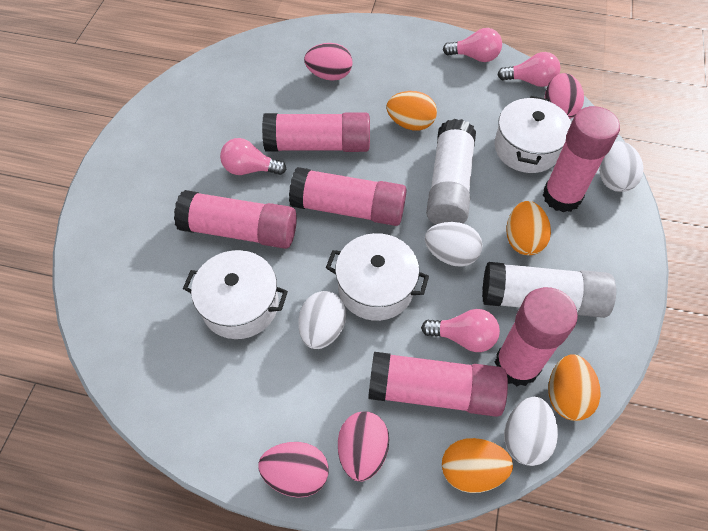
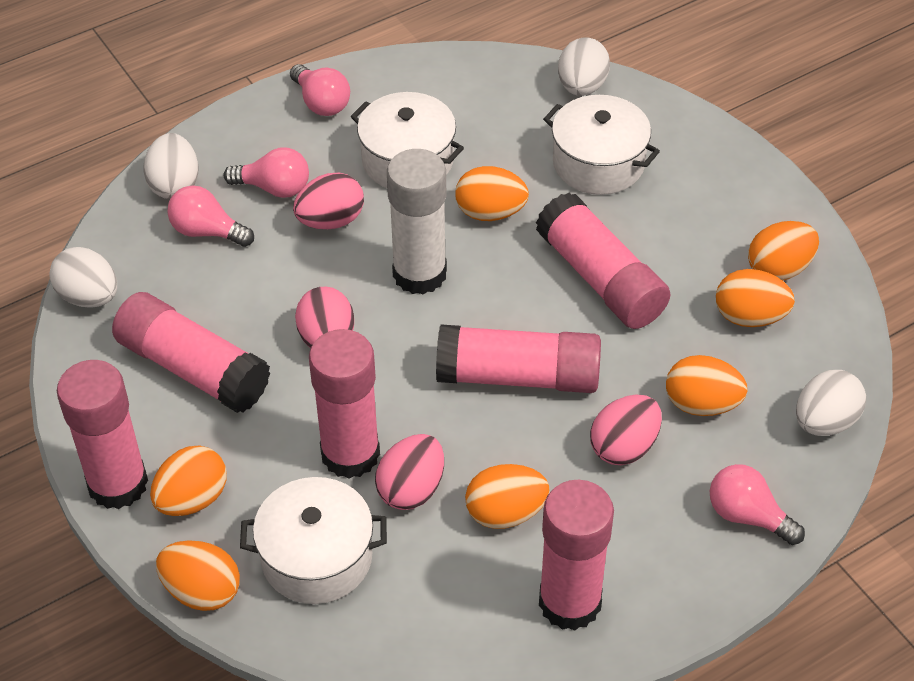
orange egg: 4 -> 7
white glue stick: 2 -> 1

